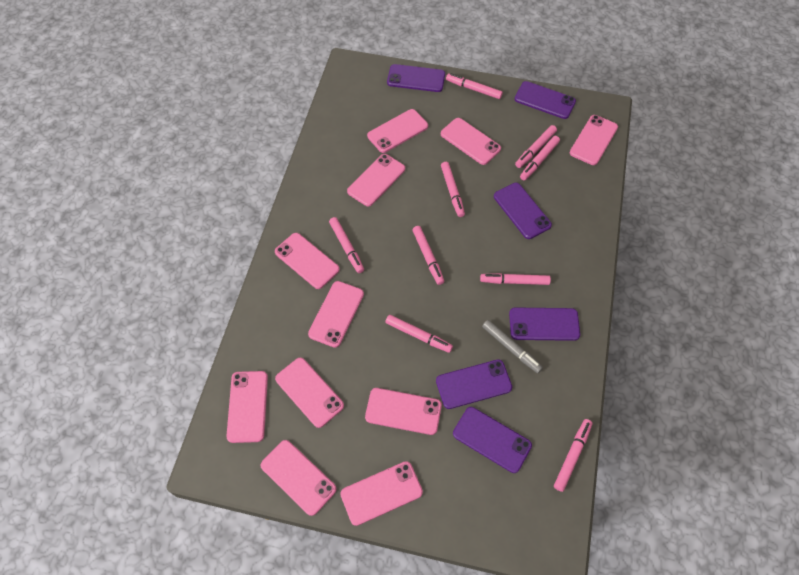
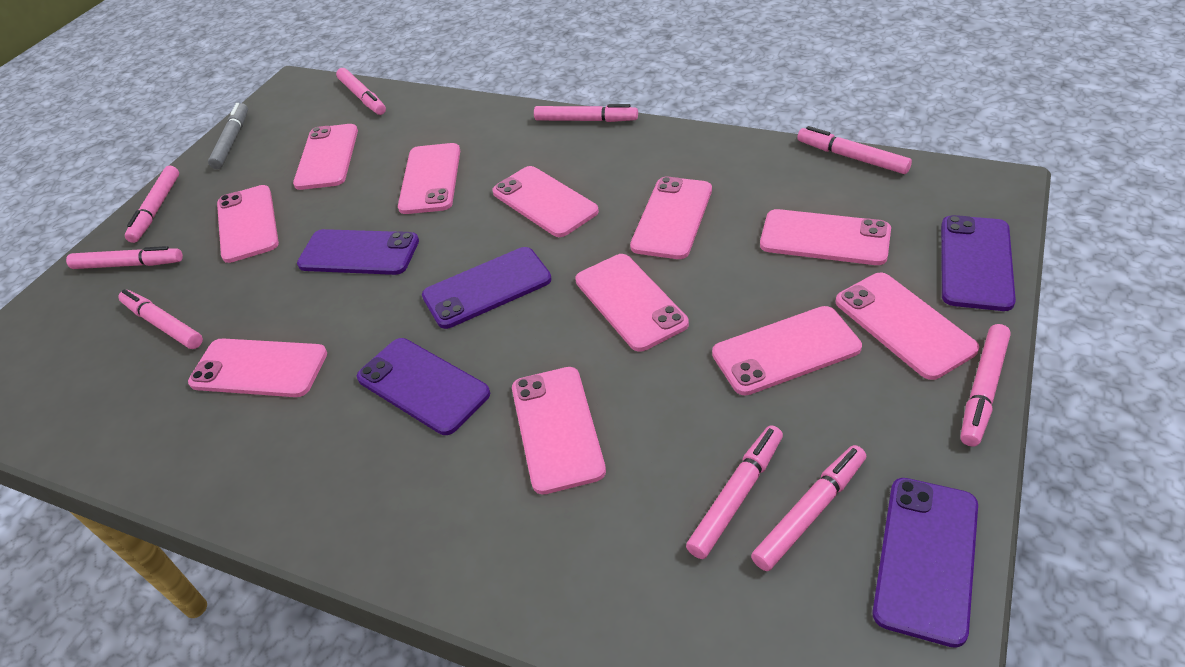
purple phone: 6 -> 5

